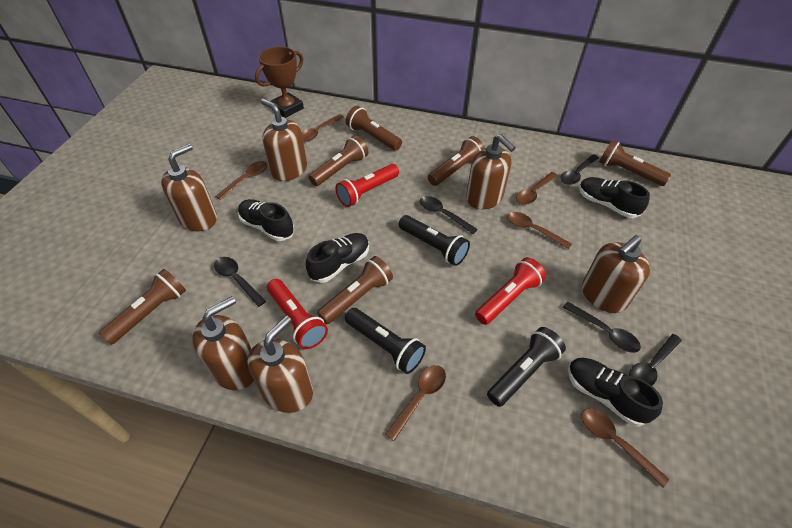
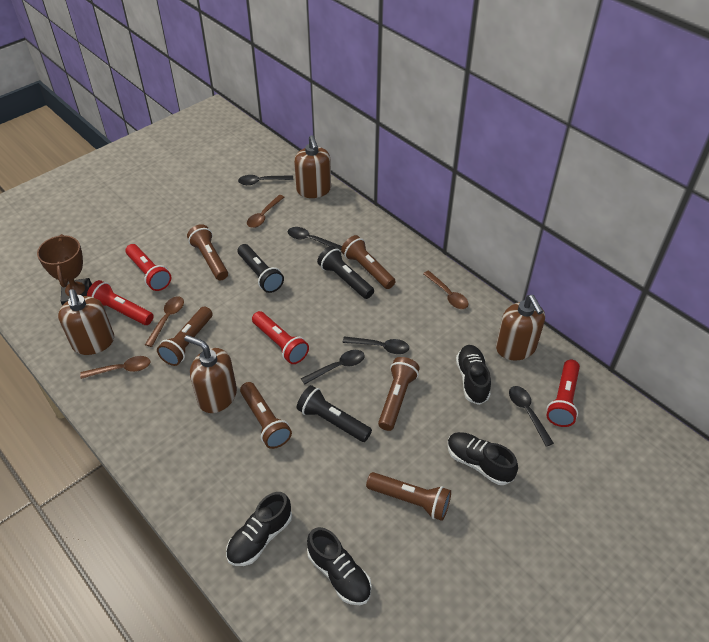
brown soap dispenser: 6 -> 4
brown spoon: 6 -> 4
red flashlight: 3 -> 4

